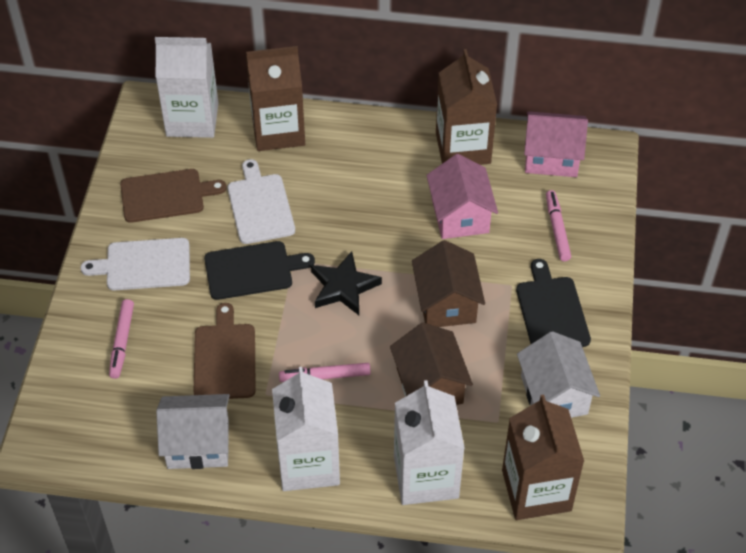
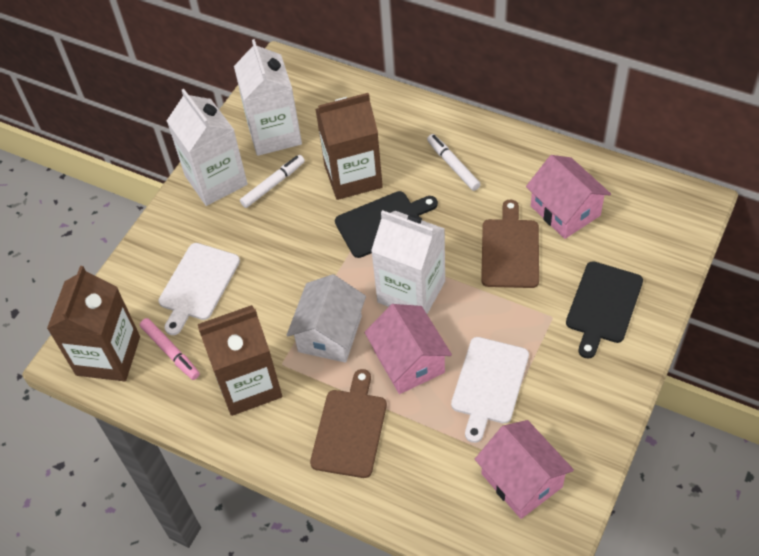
black star: 1 -> 0
brown house: 2 -> 0
pink house: 2 -> 3
pink marker: 3 -> 1
white house: 2 -> 1
white marker: 0 -> 2

